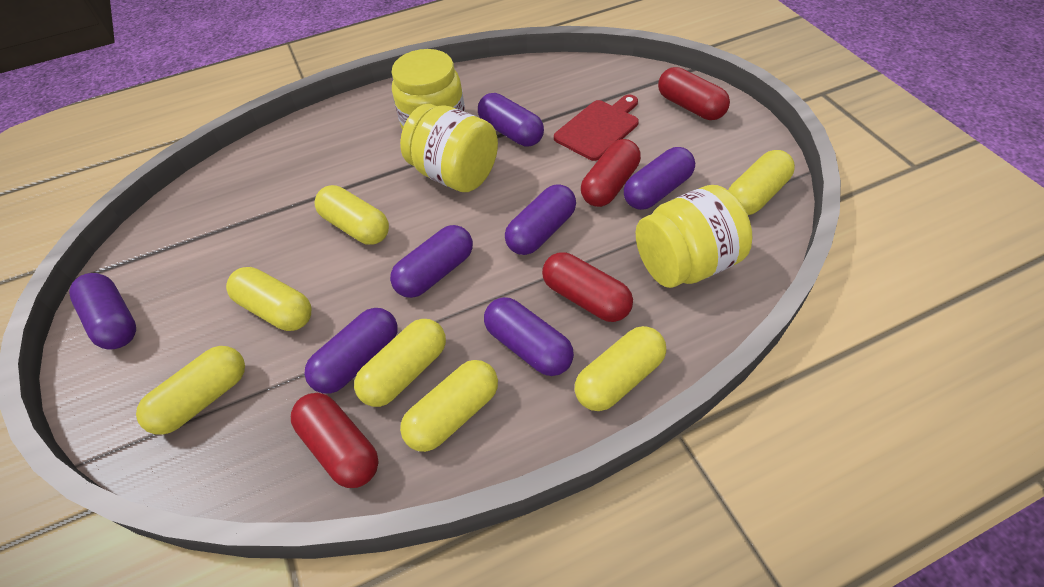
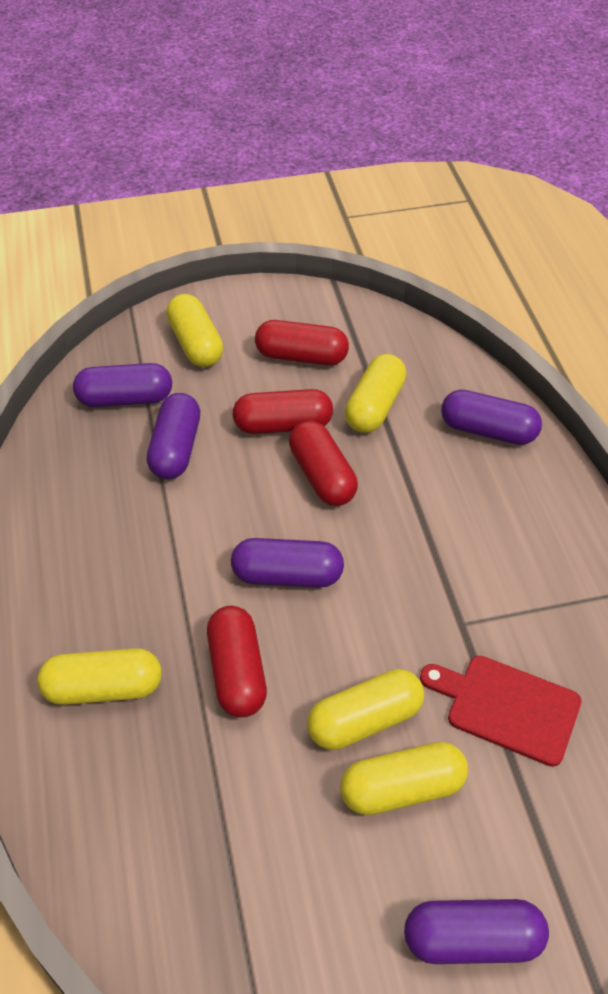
purple capsule: 7 -> 5
yellow capsule: 7 -> 5
yellow jar: 3 -> 0

